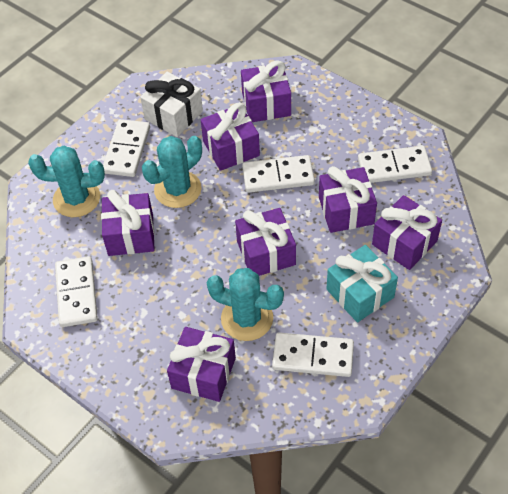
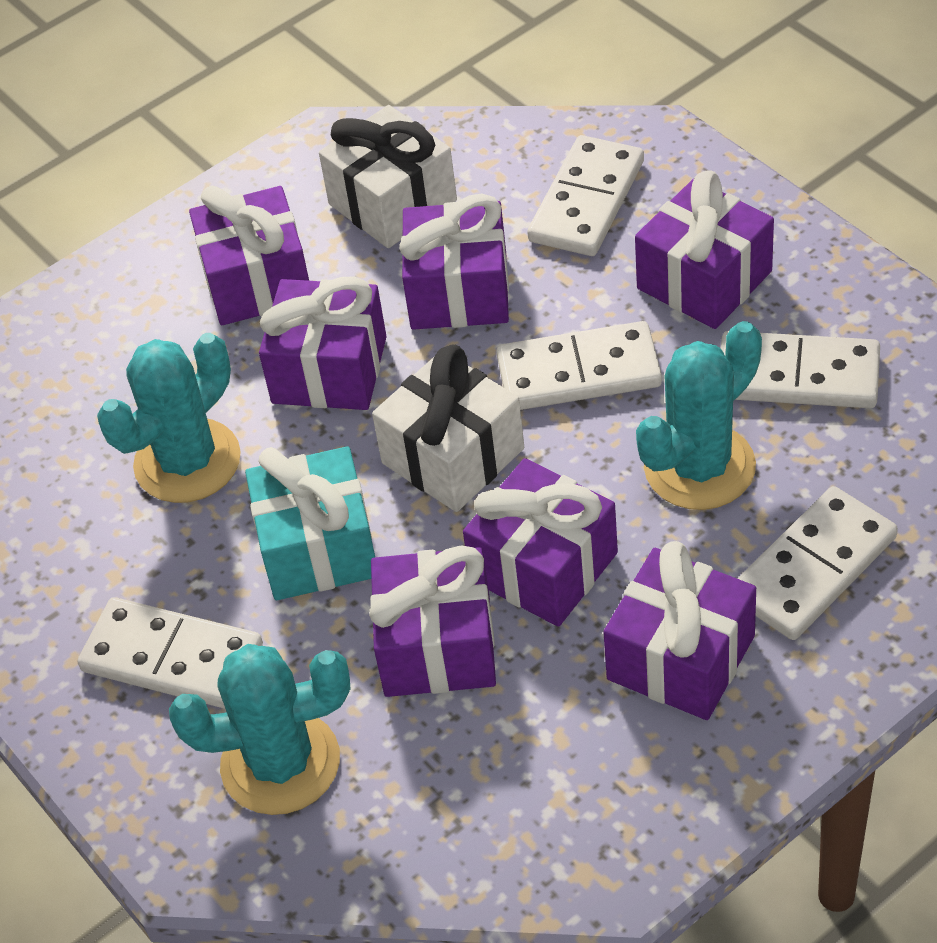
white gift: 1 -> 2

